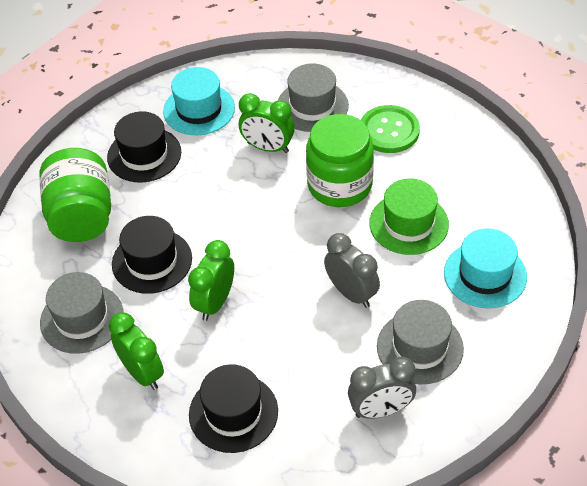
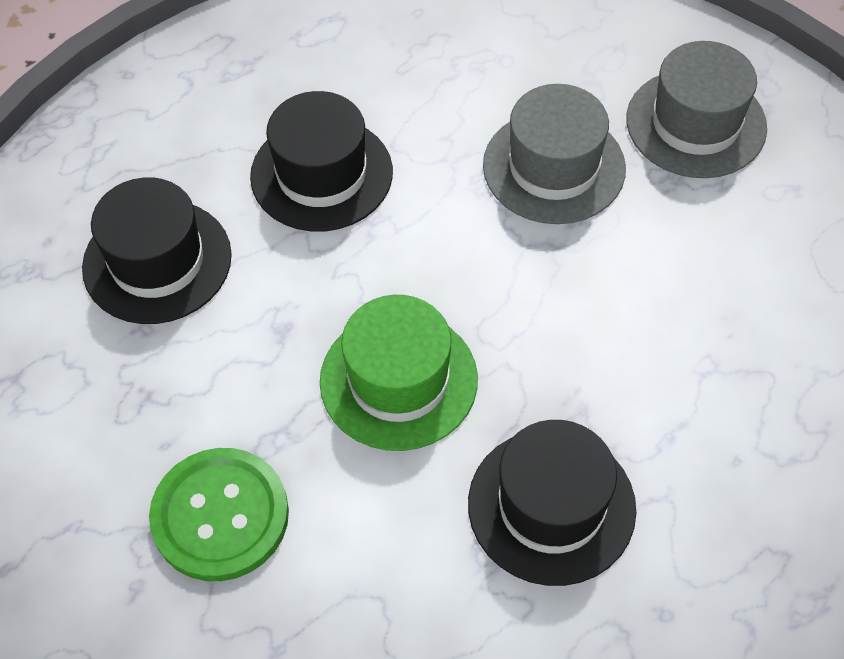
green clock: 3 -> 0
green jar: 2 -> 0
grey clock: 2 -> 0
grey hat: 3 -> 2
turquoise hat: 2 -> 0

